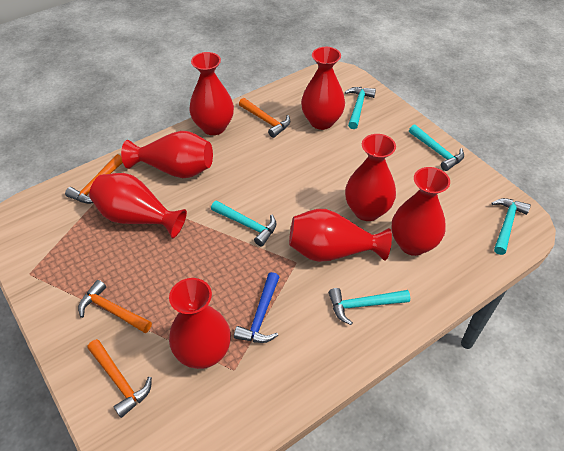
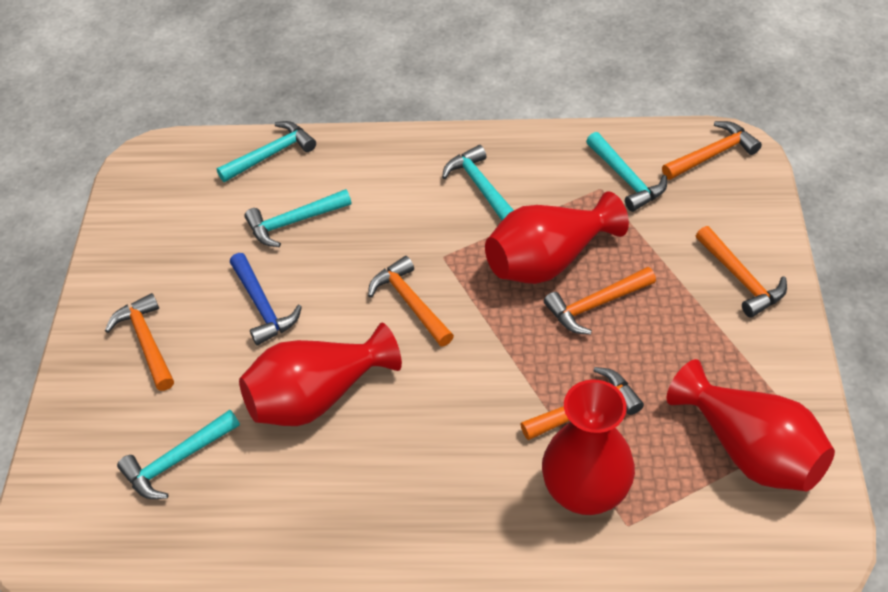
orange hammer: 4 -> 6
red vase: 8 -> 4

